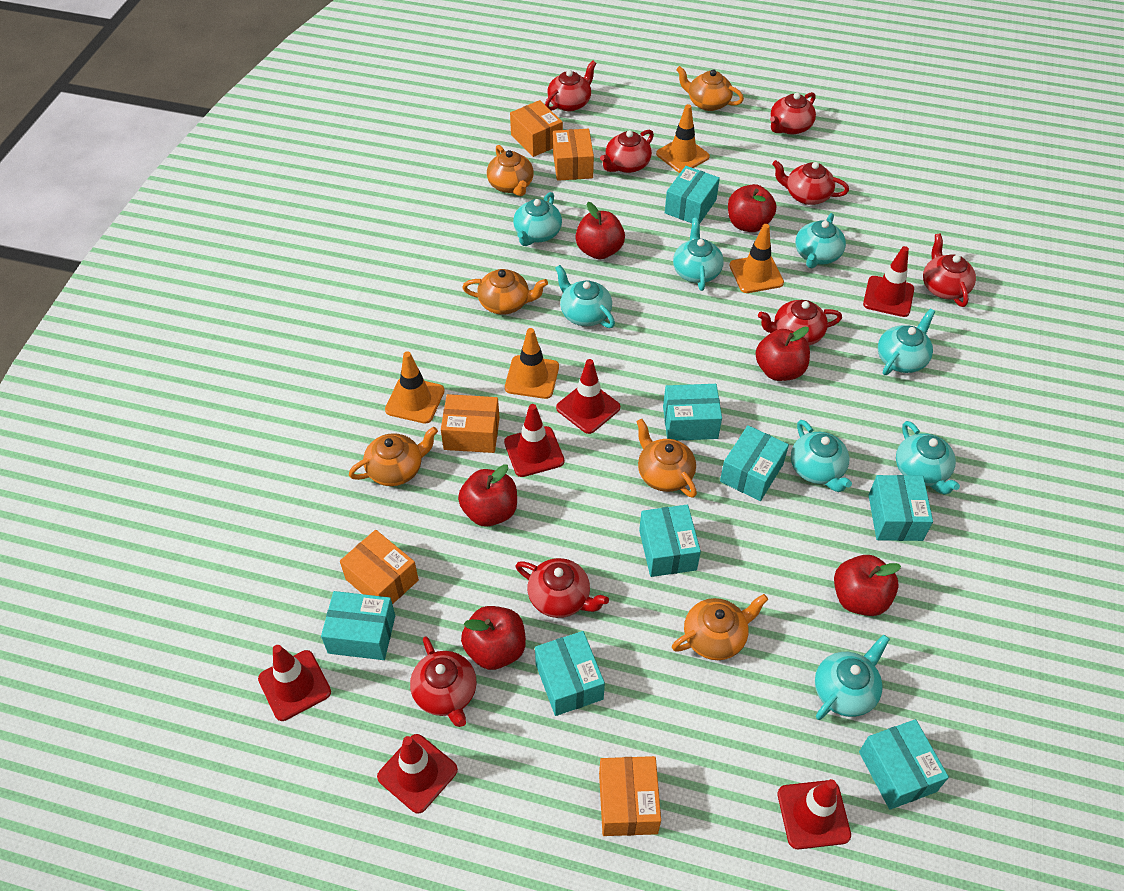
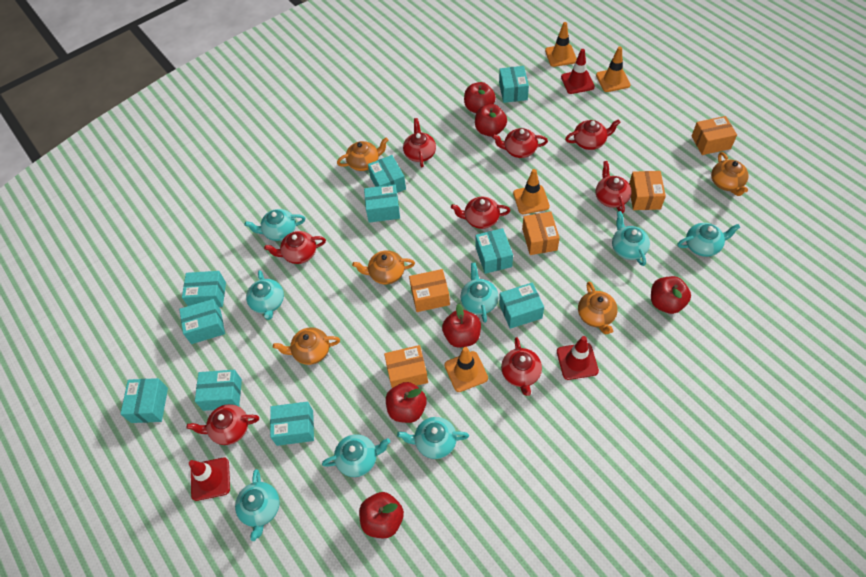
orange teapot: 6 -> 5
red traffic cone: 6 -> 3
turquoise box: 8 -> 10

